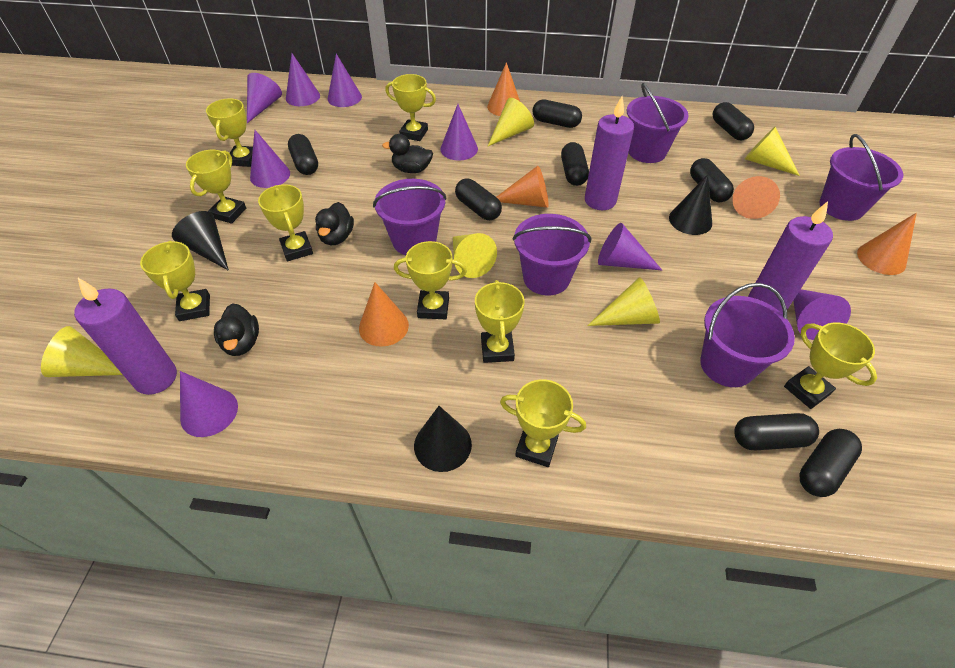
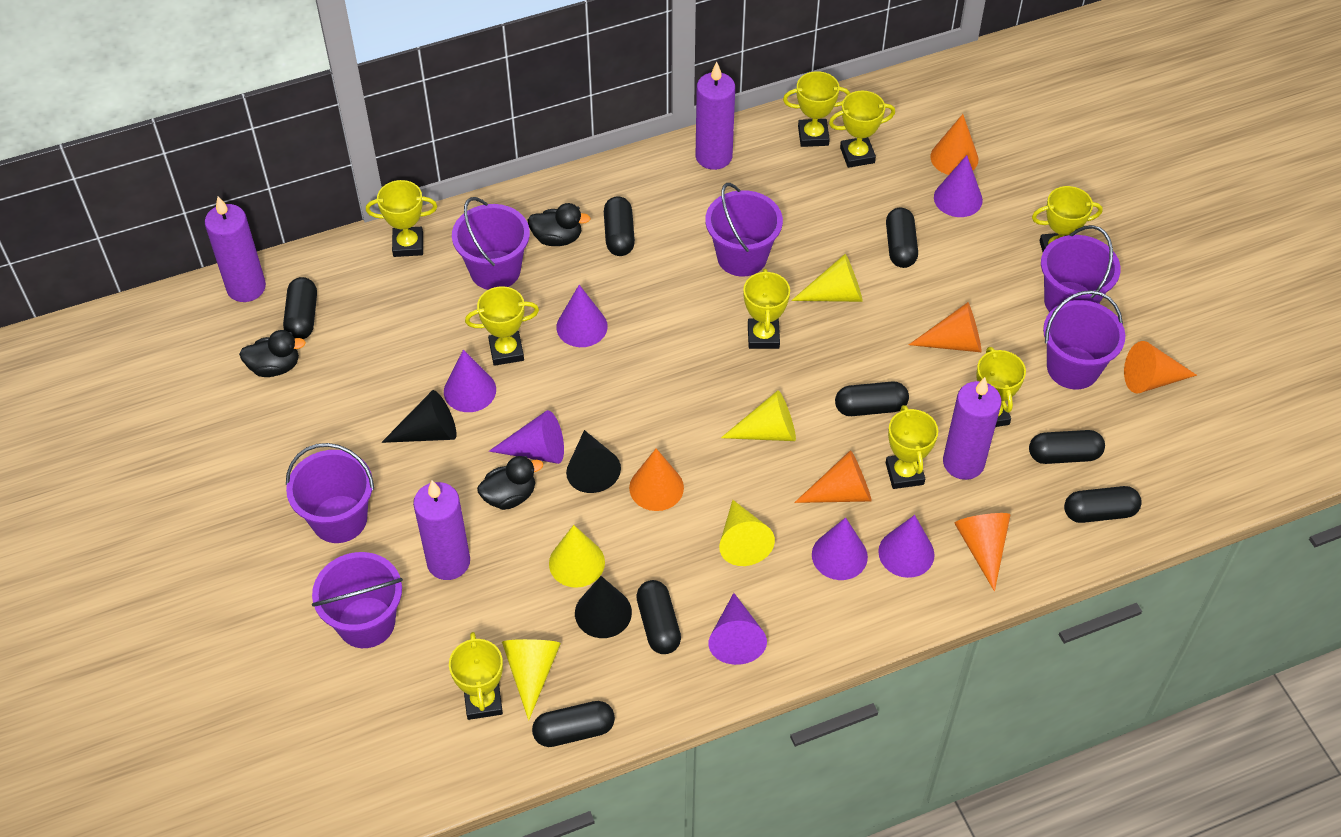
orange cone: 5 -> 6
purple bucket: 5 -> 6
purple candle: 3 -> 4
purple cone: 8 -> 7

